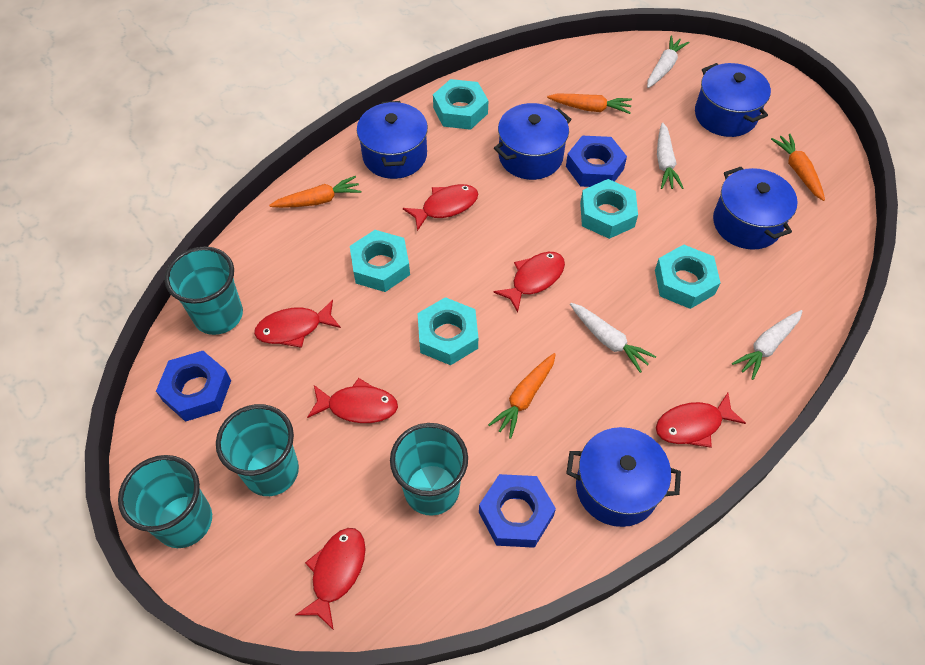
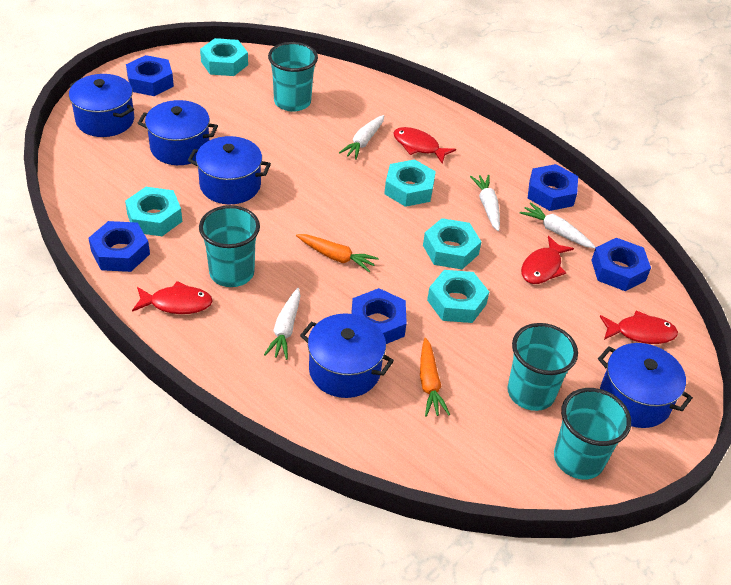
blue nut: 3 -> 5
orange carrot: 4 -> 2
red fish: 6 -> 4

